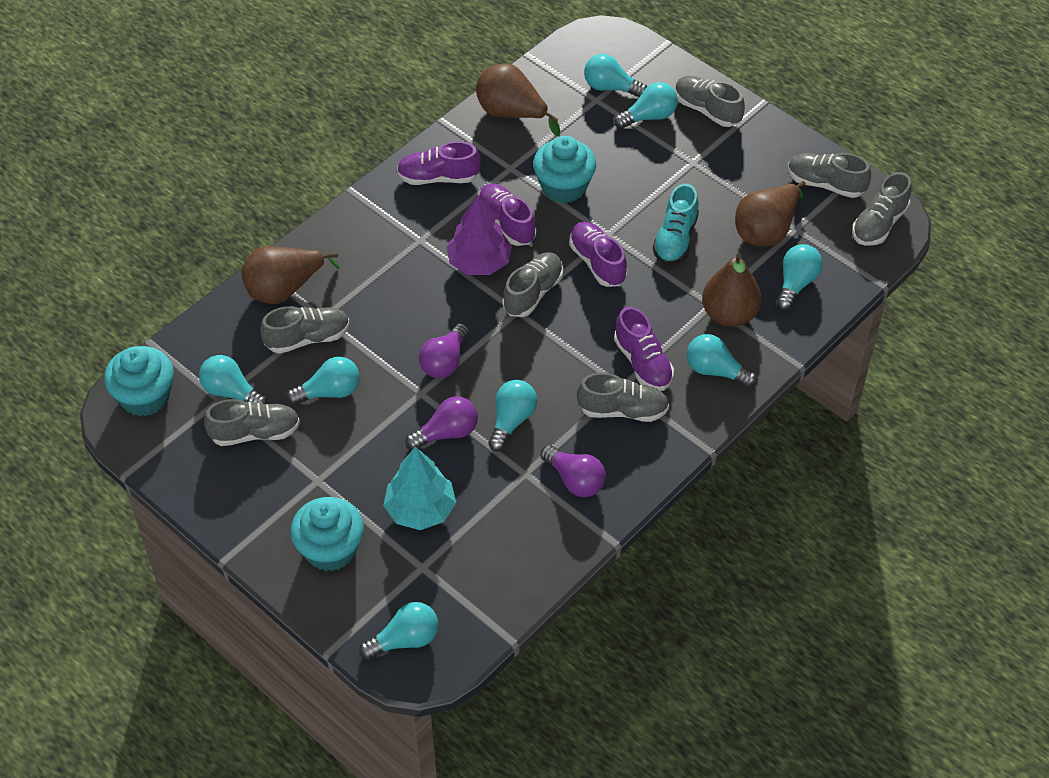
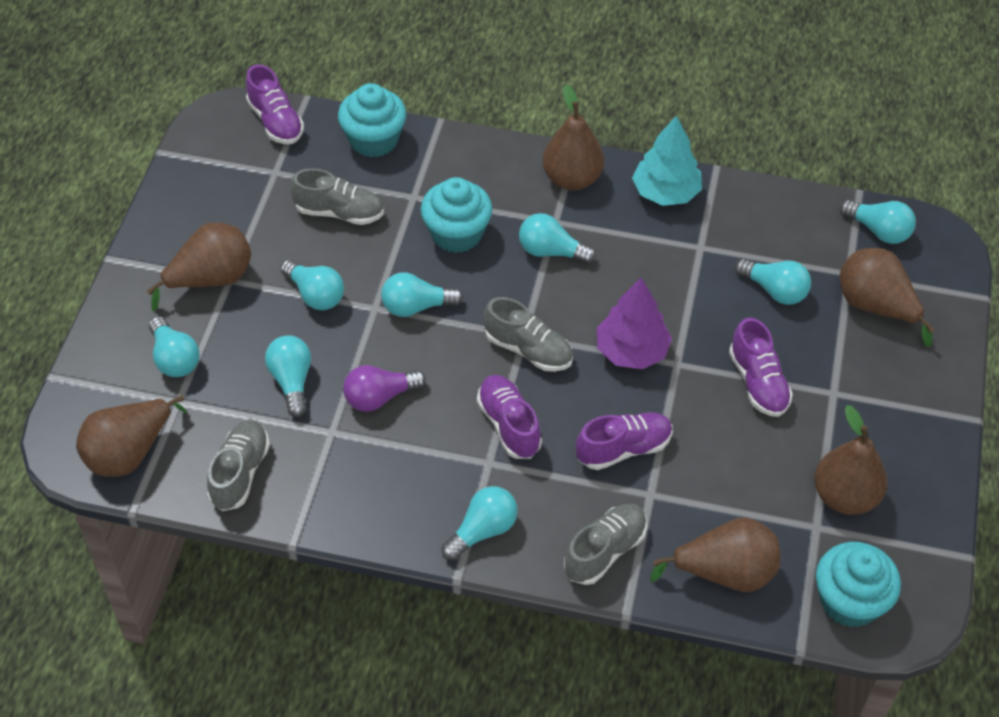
brown pear: 4 -> 6
grey shoe: 7 -> 4
purple light bulb: 3 -> 1
turquoise shoe: 1 -> 0

